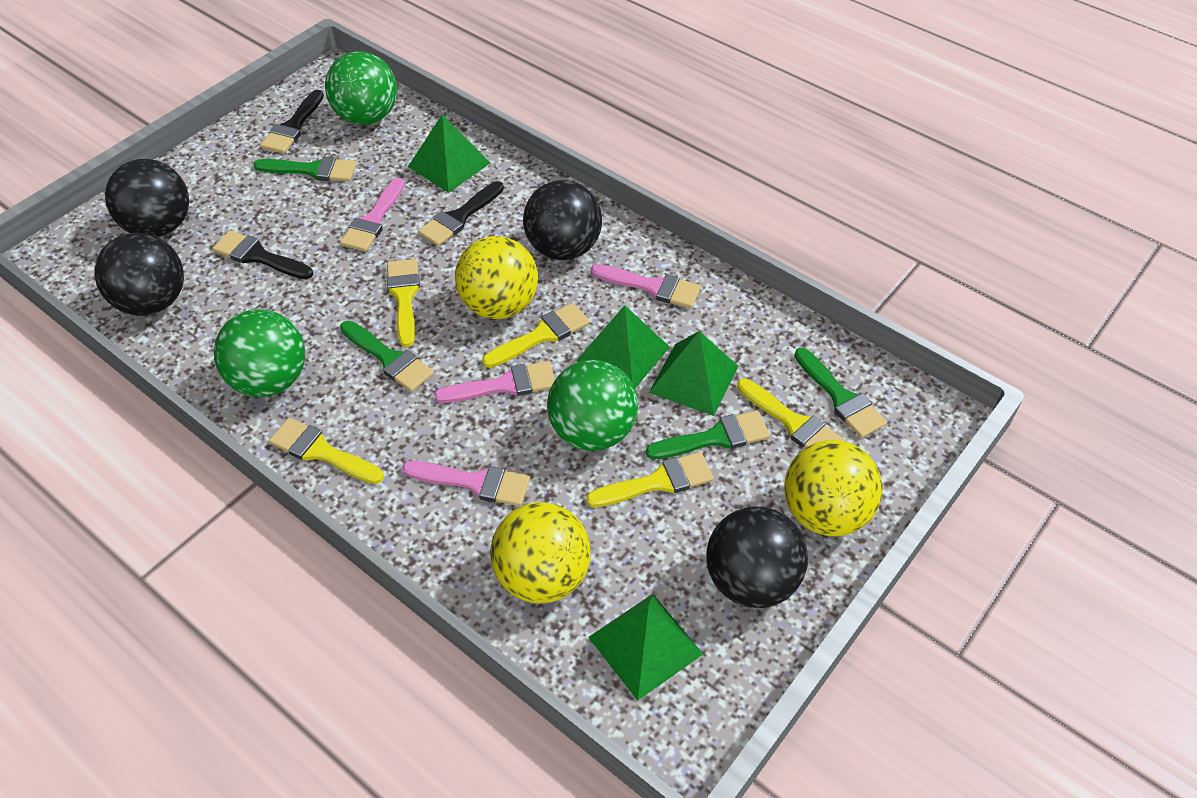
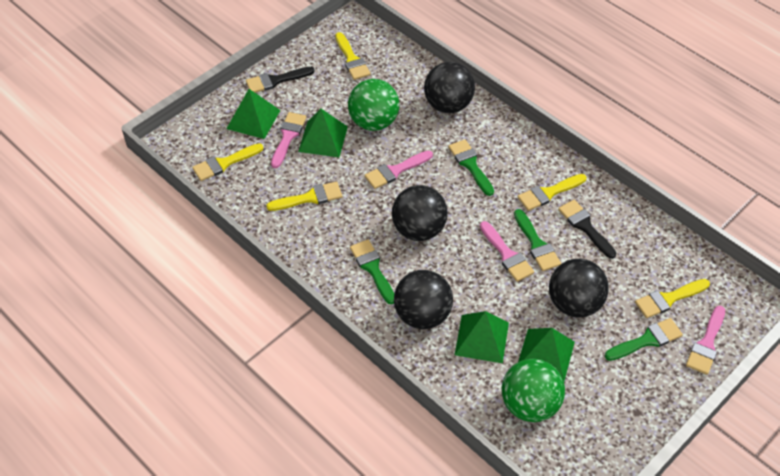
black brush: 3 -> 2
green ball: 3 -> 2
yellow ball: 3 -> 0

